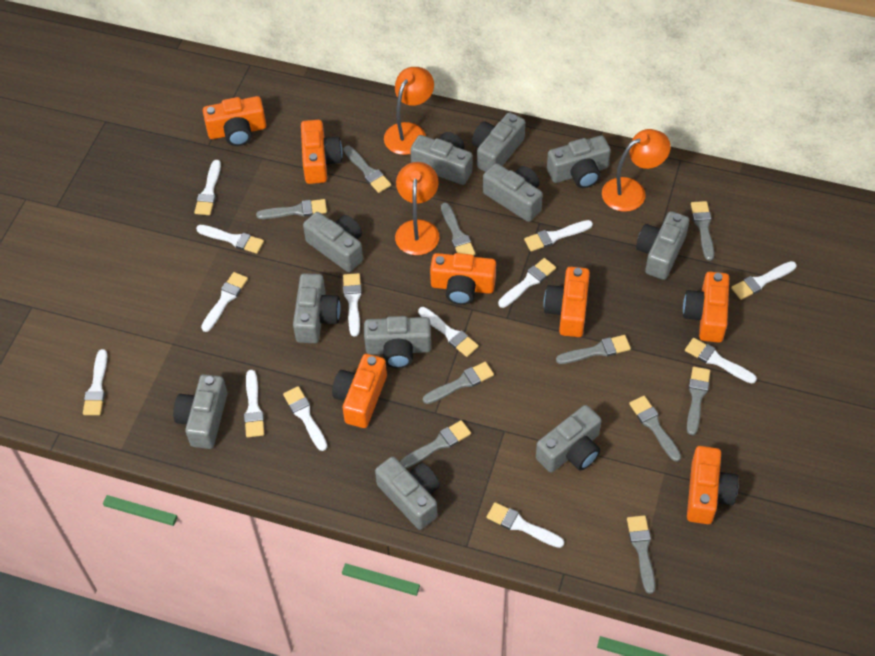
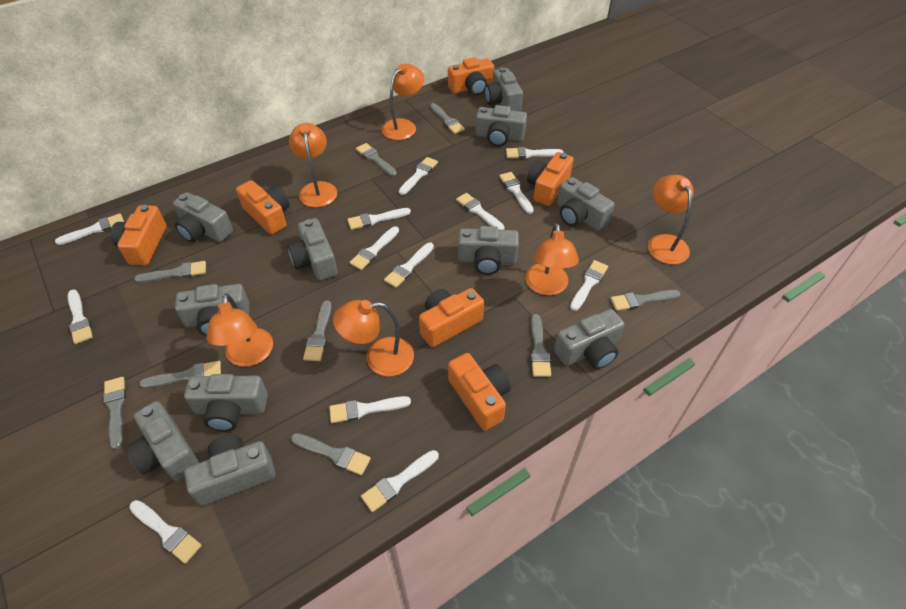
grey brush: 10 -> 9
orange camera: 7 -> 6
orange lamp: 3 -> 6

